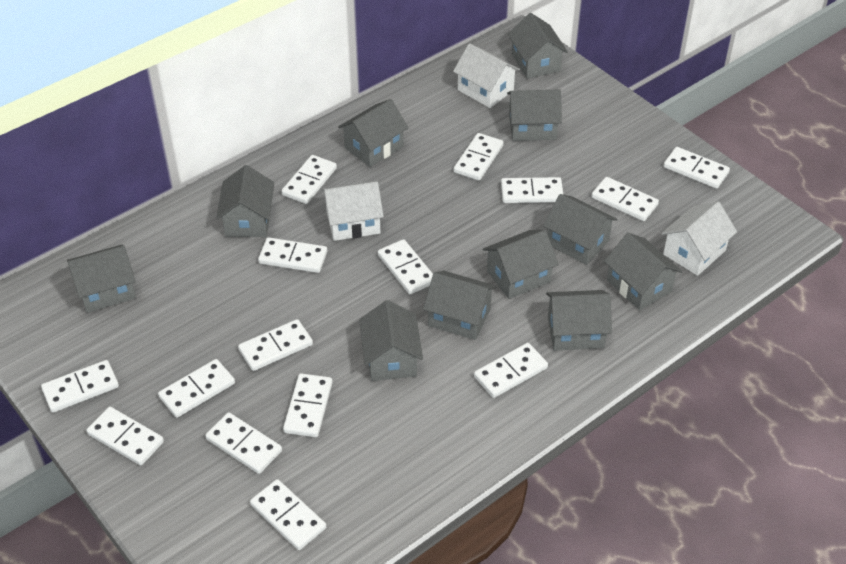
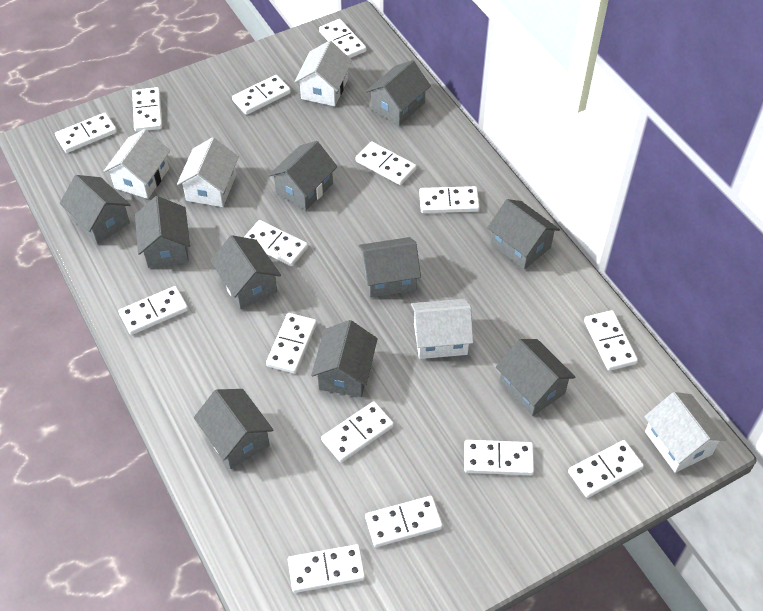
grey house: 11 -> 10
white house: 3 -> 5

